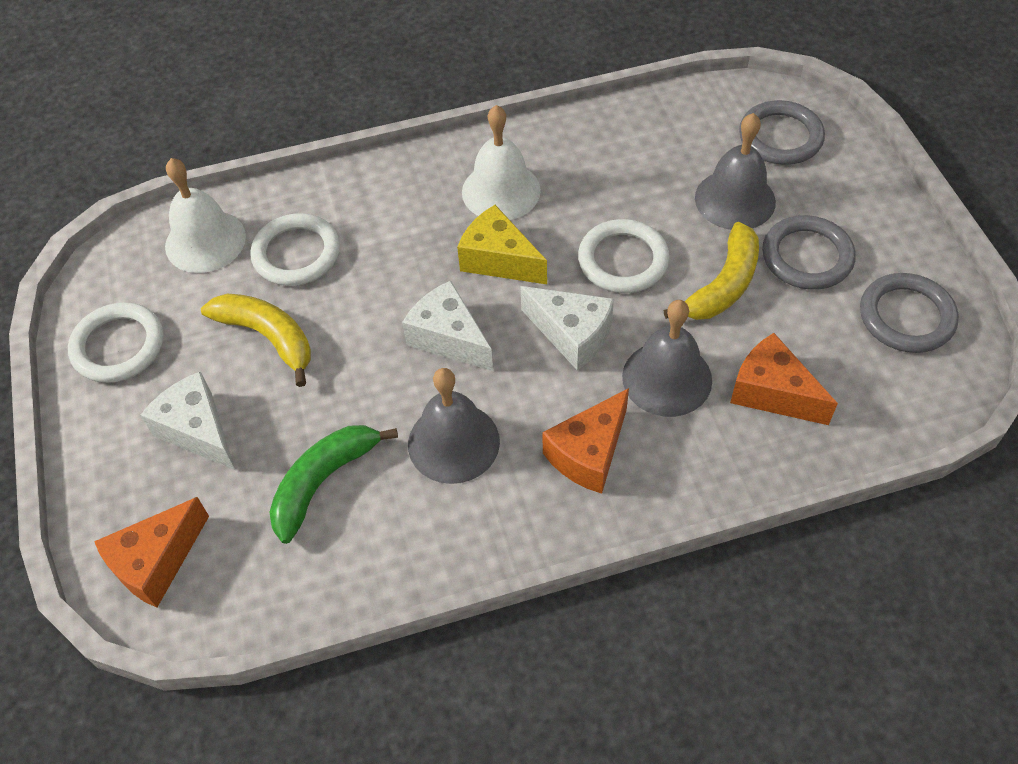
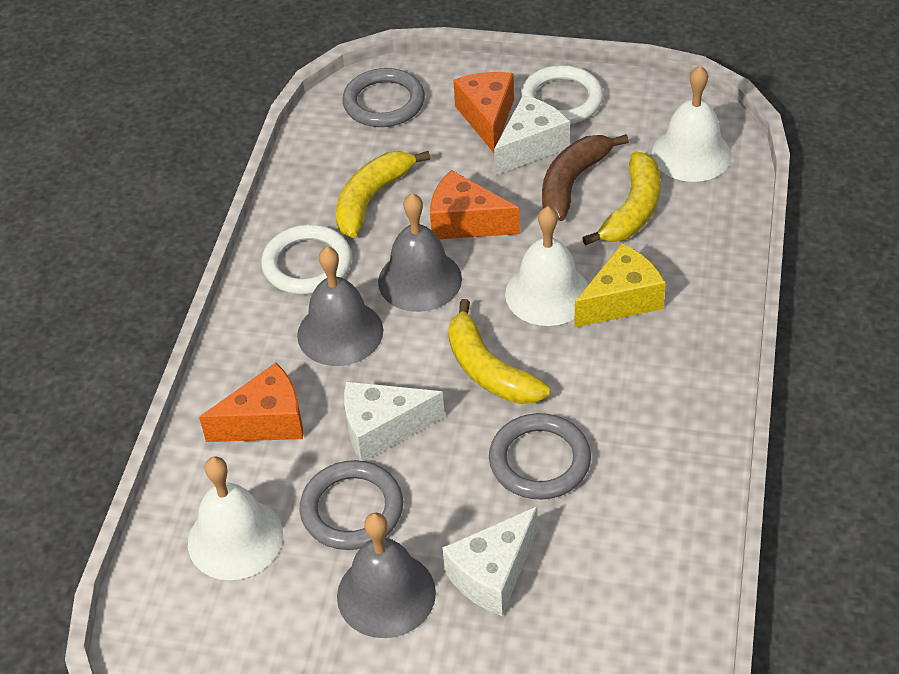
brown banana: 0 -> 1
green banana: 1 -> 0
white bell: 2 -> 3
white ring: 3 -> 2
yellow banana: 2 -> 3

